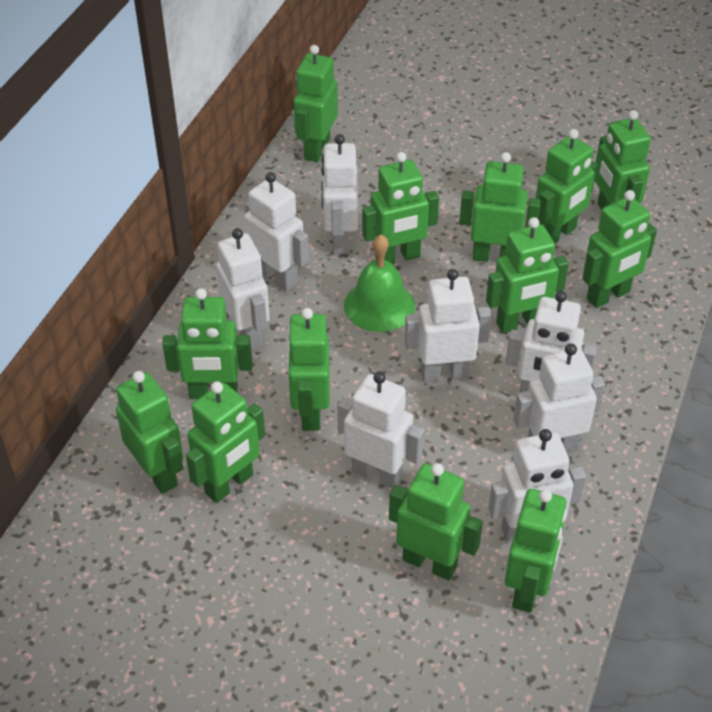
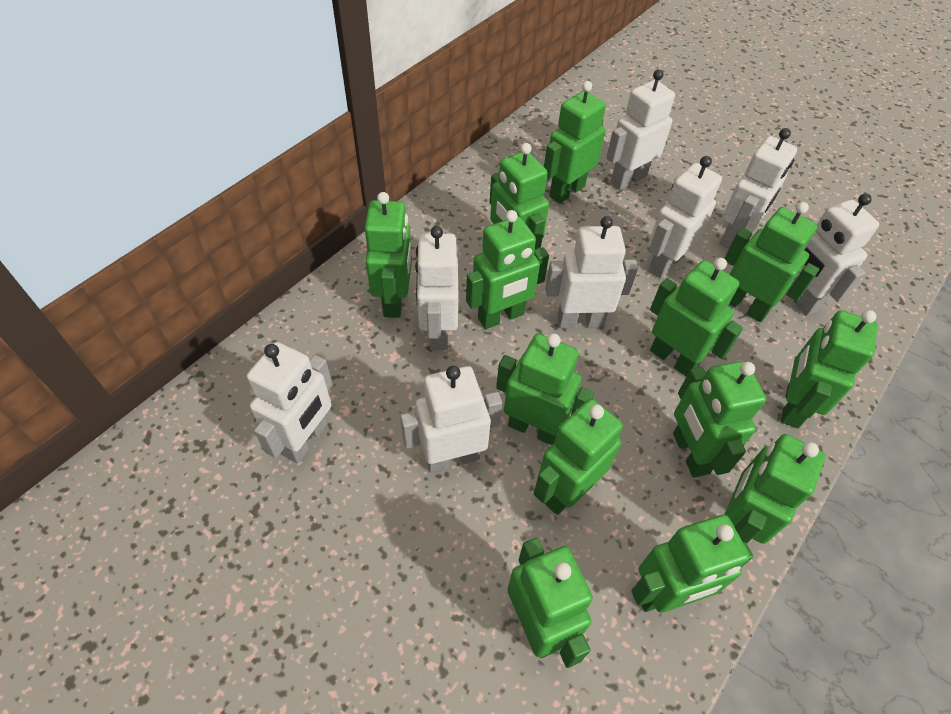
green bell: 1 -> 0

